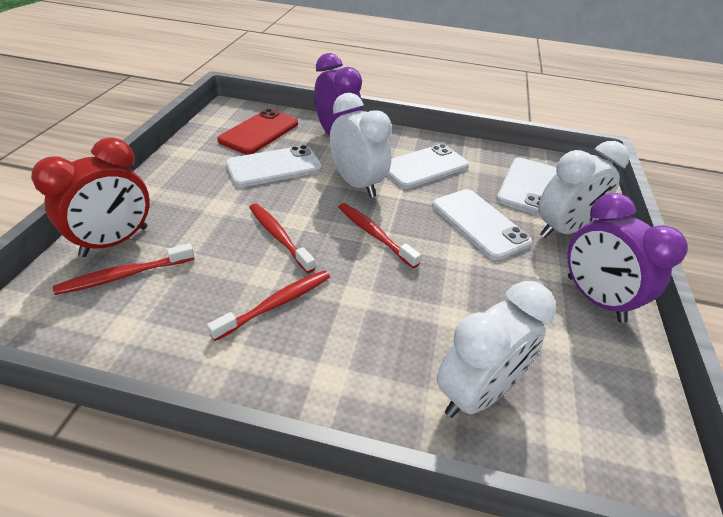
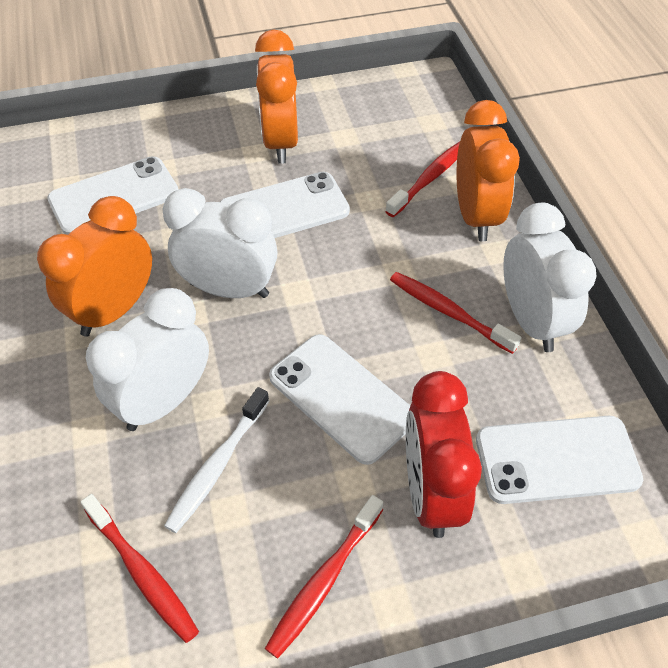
orange clock: 0 -> 3
purple clock: 2 -> 0
red phone: 1 -> 0
white toothbrush: 0 -> 1

